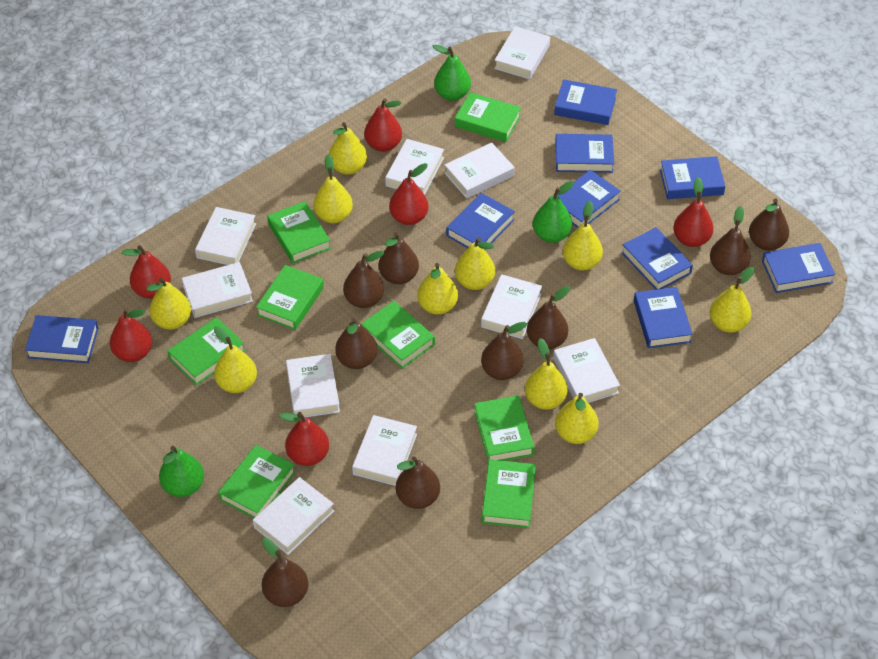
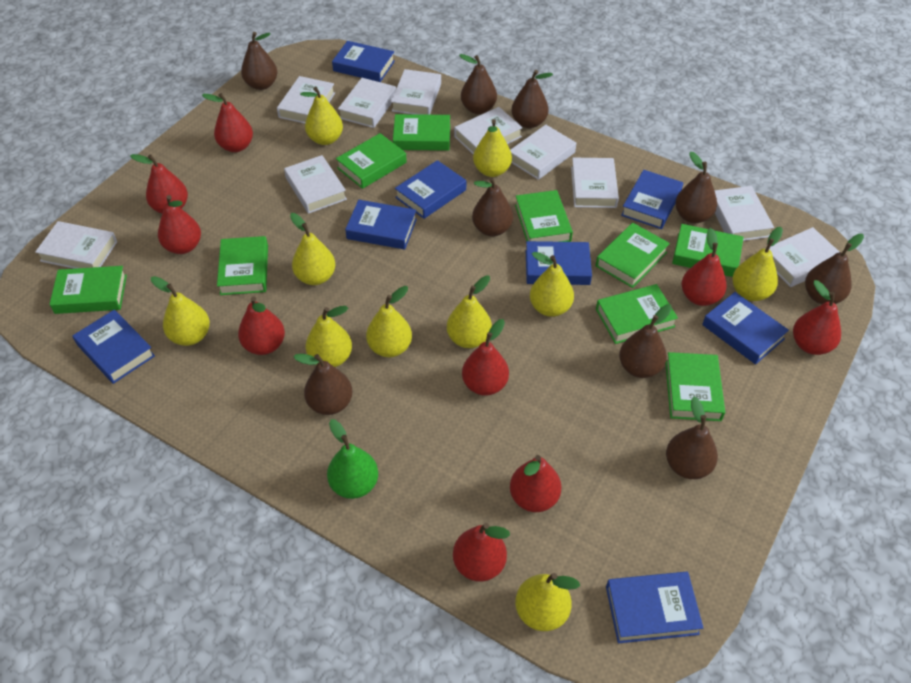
blue book: 9 -> 8
green book: 8 -> 9
green pear: 3 -> 1
red pear: 6 -> 9

